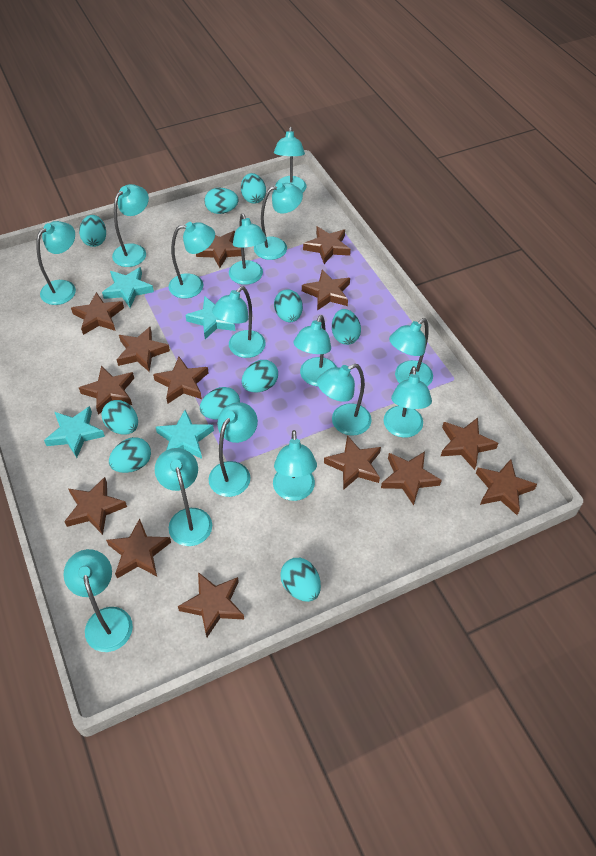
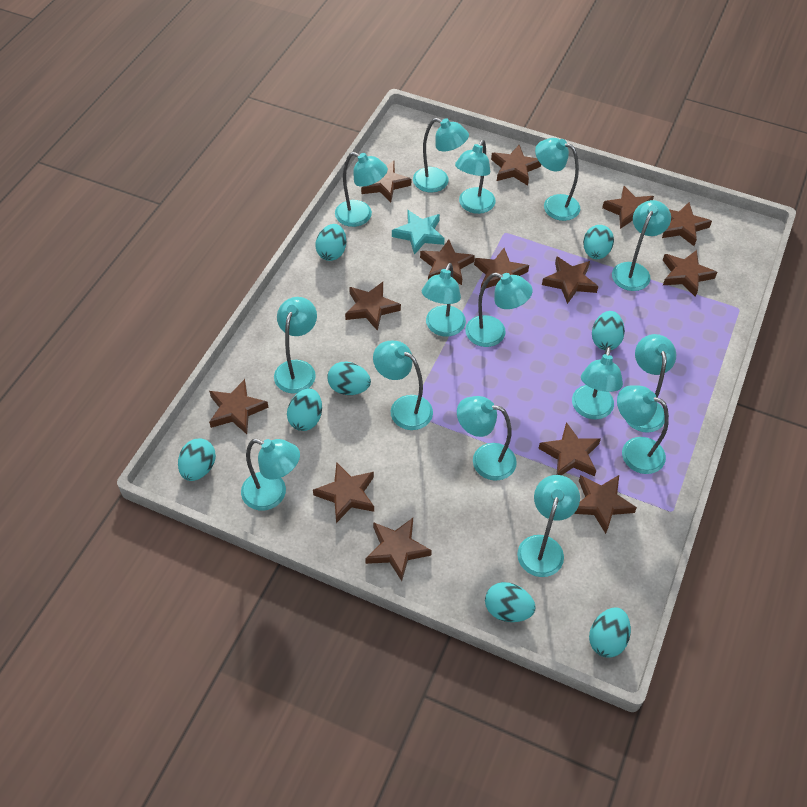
turquoise egg: 10 -> 8
turquoise star: 4 -> 1

